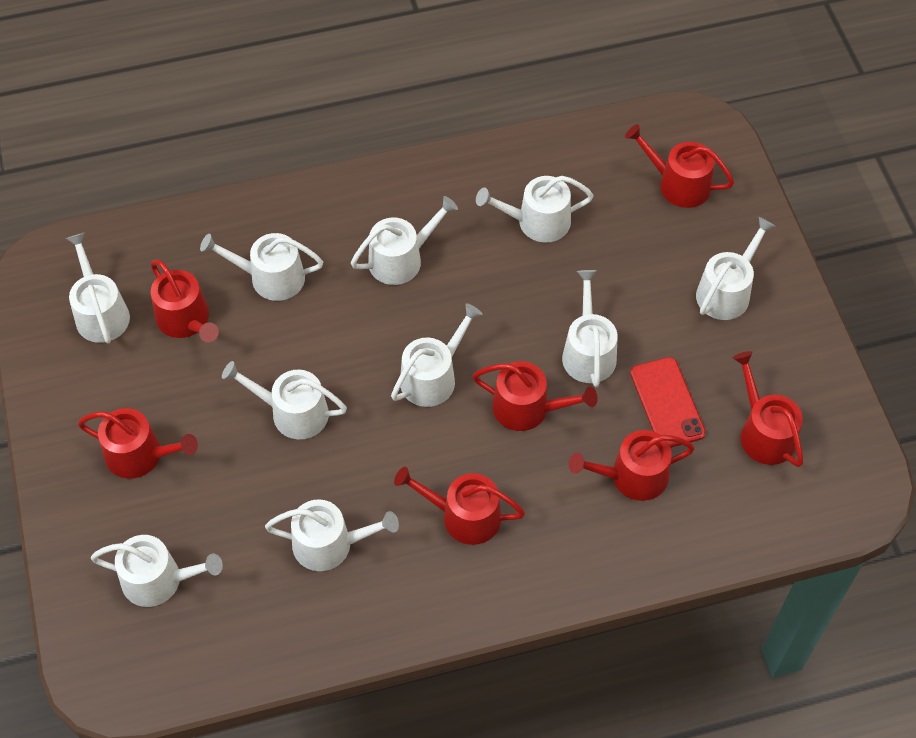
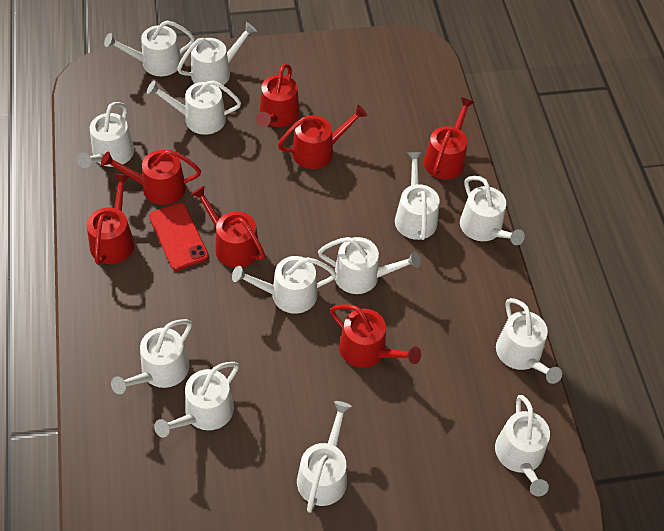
white watering can: 10 -> 13

